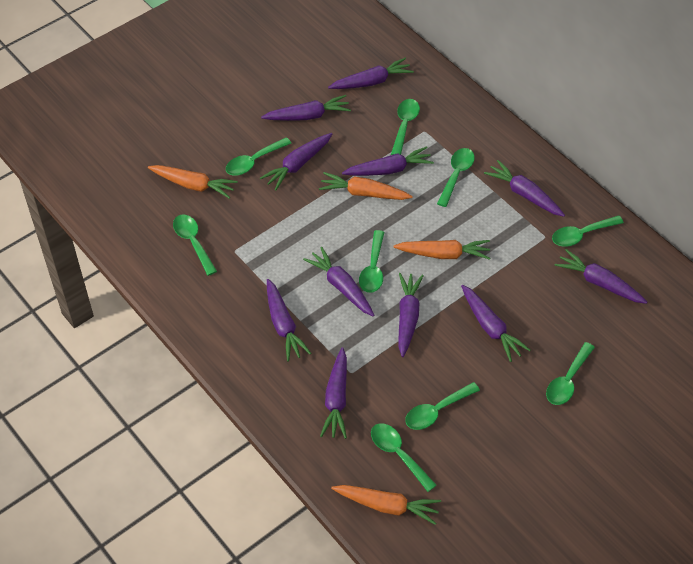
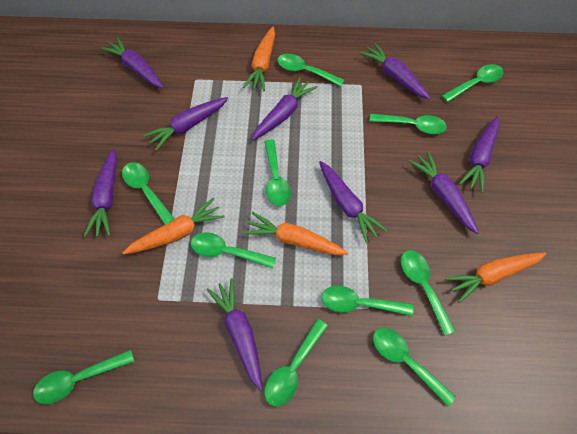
green spoon: 9 -> 11
purple carrot: 11 -> 9

